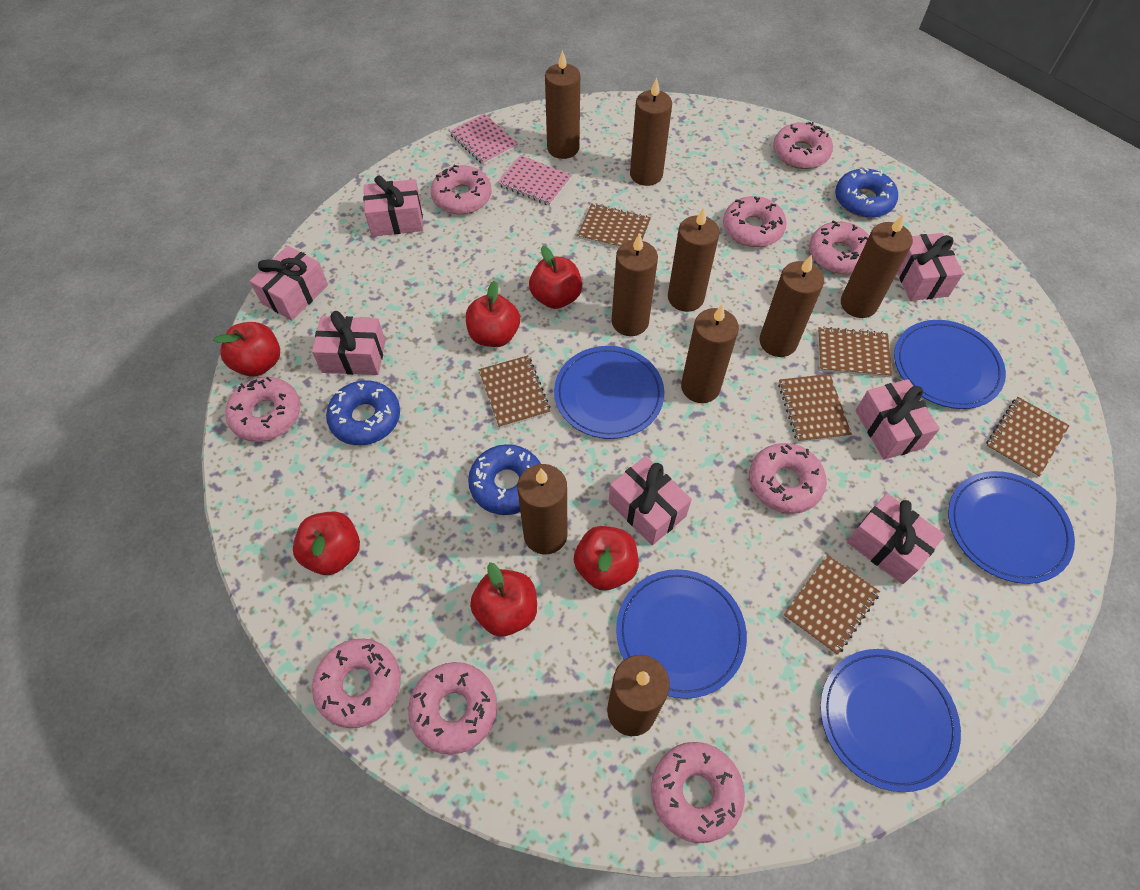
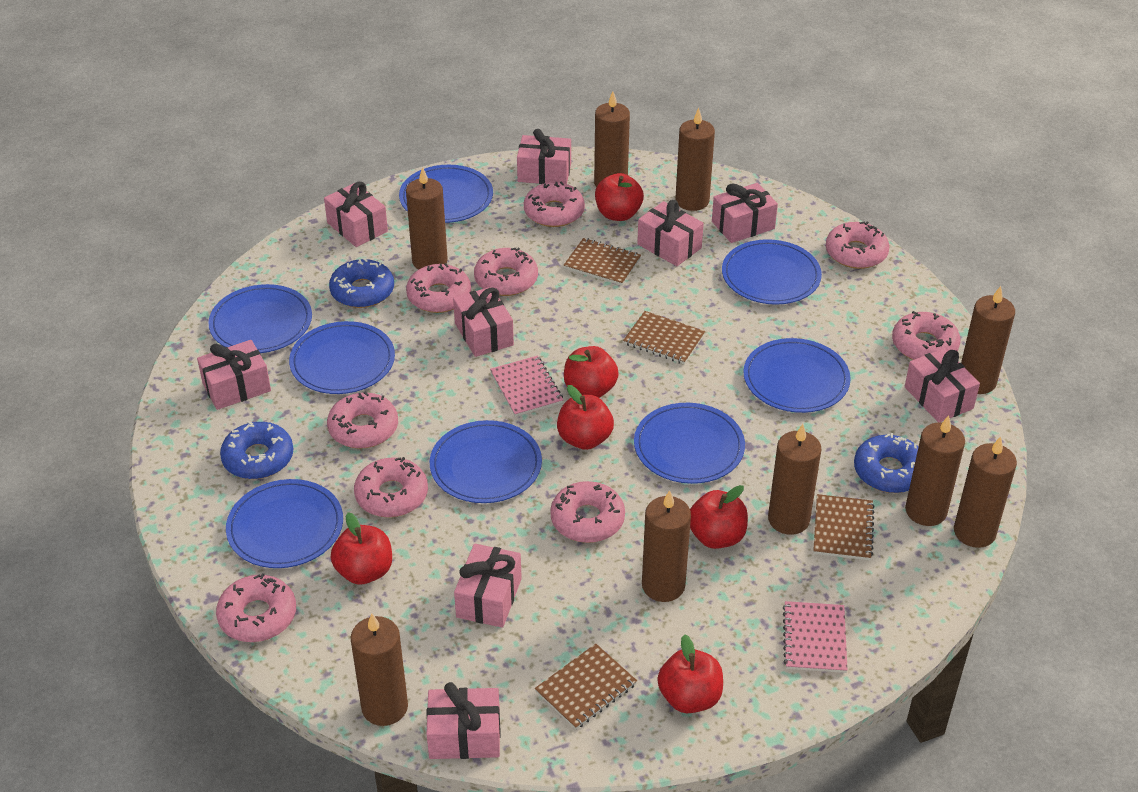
blue plate: 5 -> 8
brown notebook: 6 -> 4
pink gift: 7 -> 9

